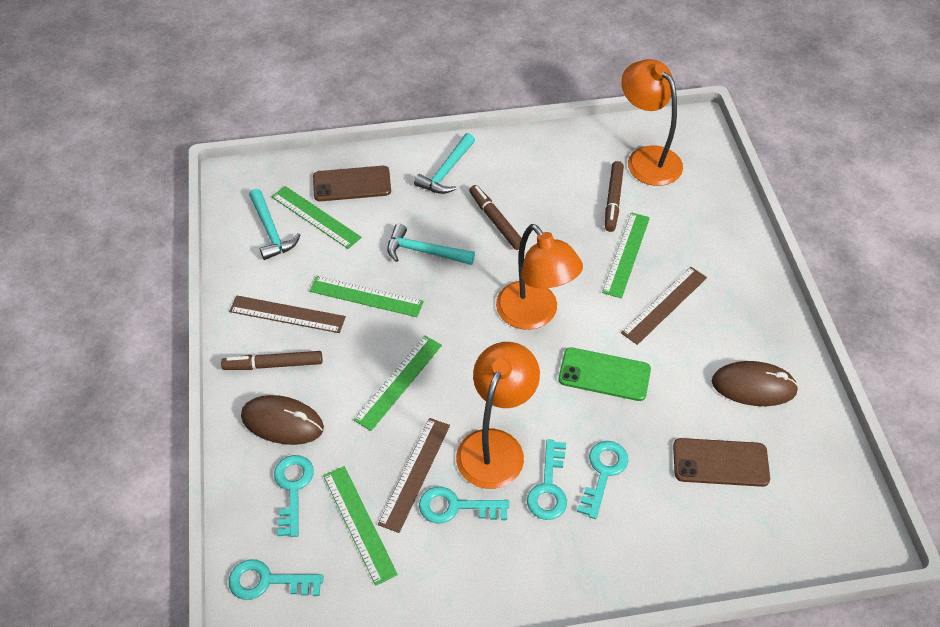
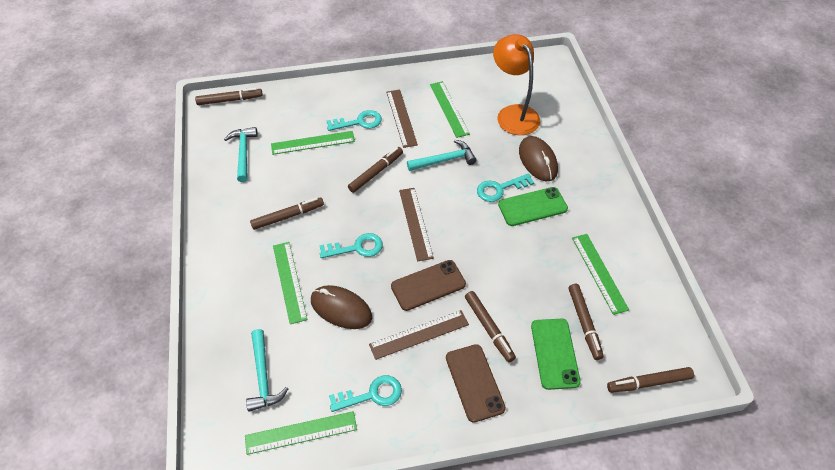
brown marker: 3 -> 6
green phone: 1 -> 2
orange lamp: 3 -> 1
turquoise key: 5 -> 4

